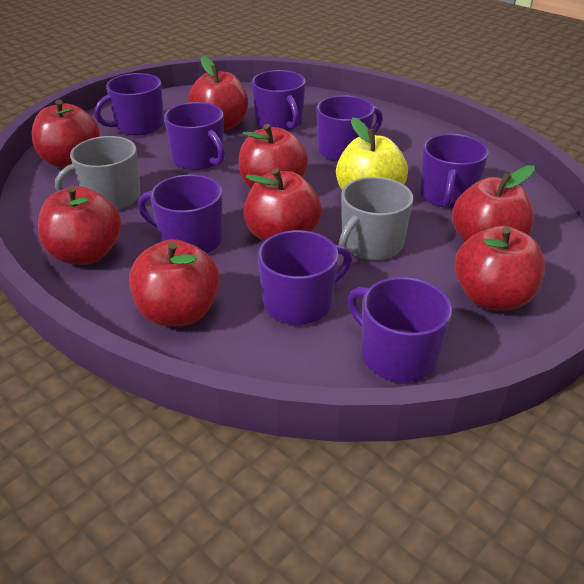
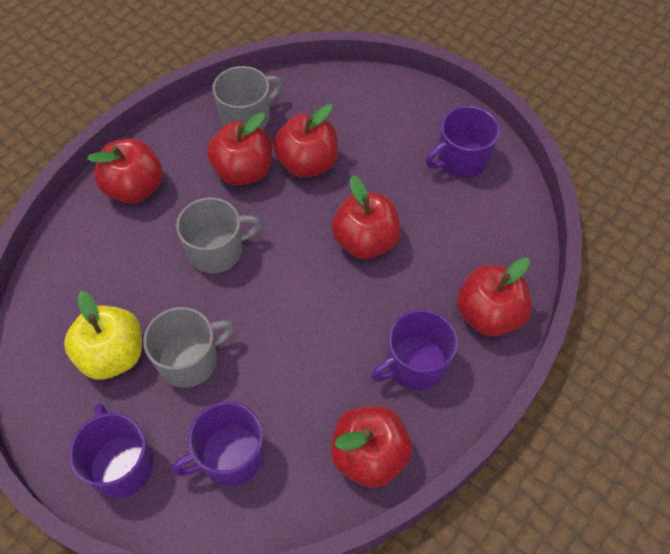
grey mug: 2 -> 3
purple mug: 8 -> 4
red apple: 8 -> 6

